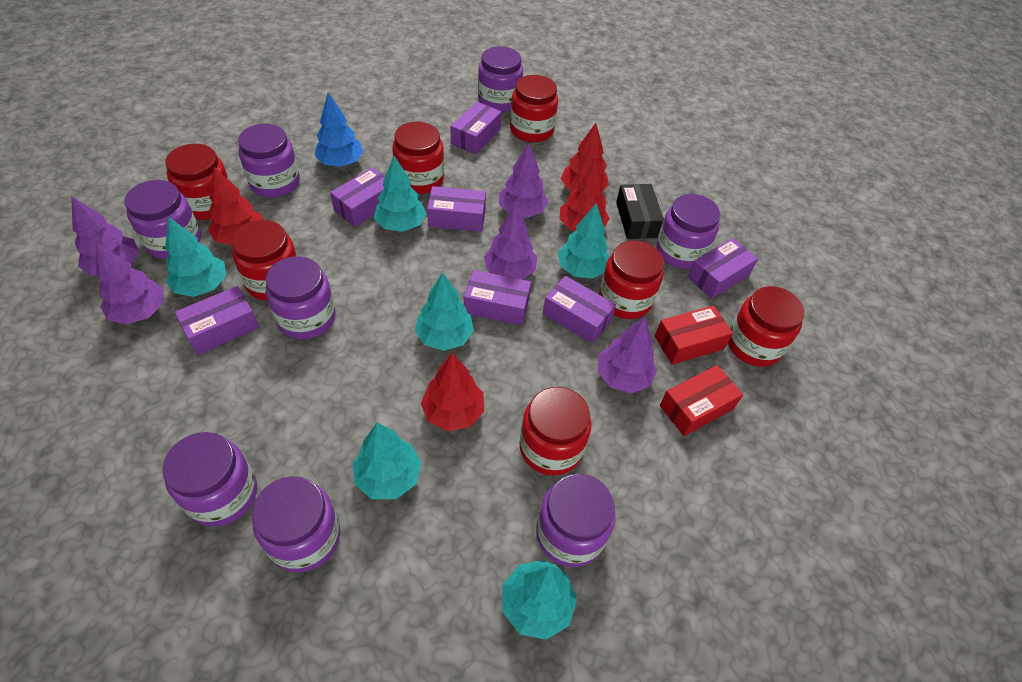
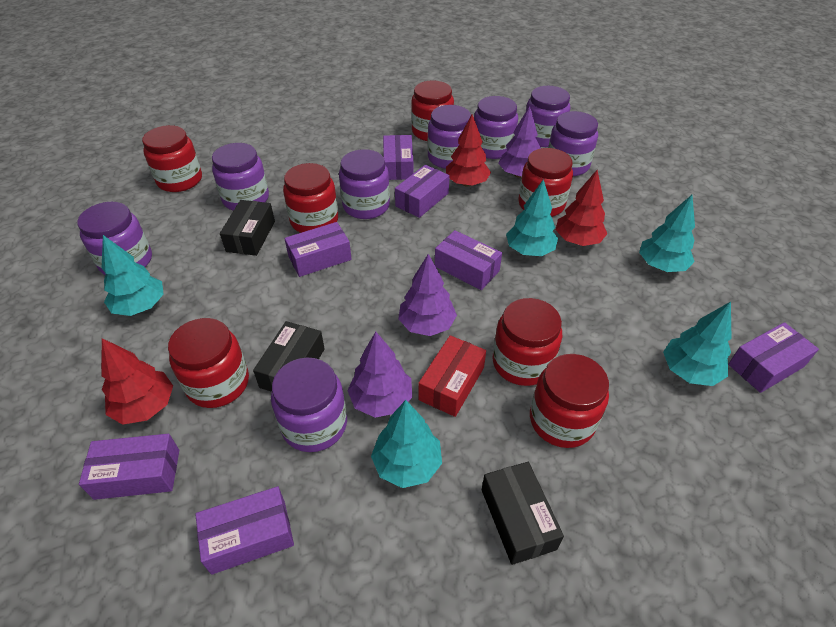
black box: 1 -> 3
blue tree: 1 -> 0
purple tree: 5 -> 3
red box: 2 -> 1
red tree: 4 -> 3
turquoise tree: 6 -> 5

